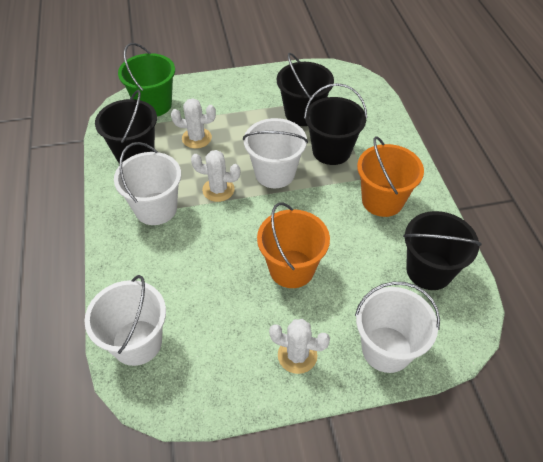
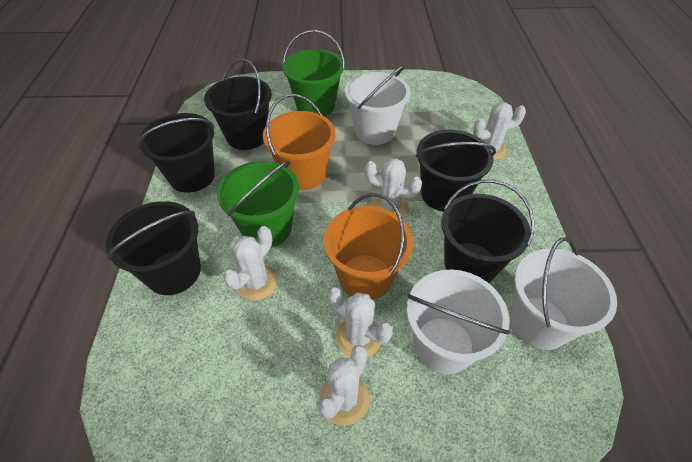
black bucket: 4 -> 5
green bucket: 1 -> 2
white bucket: 4 -> 3
white cactus: 3 -> 5

